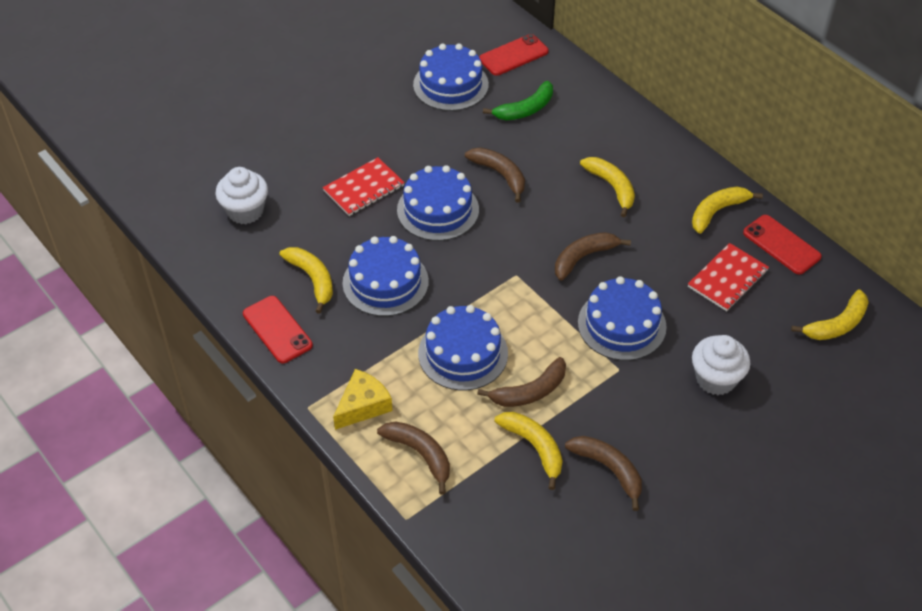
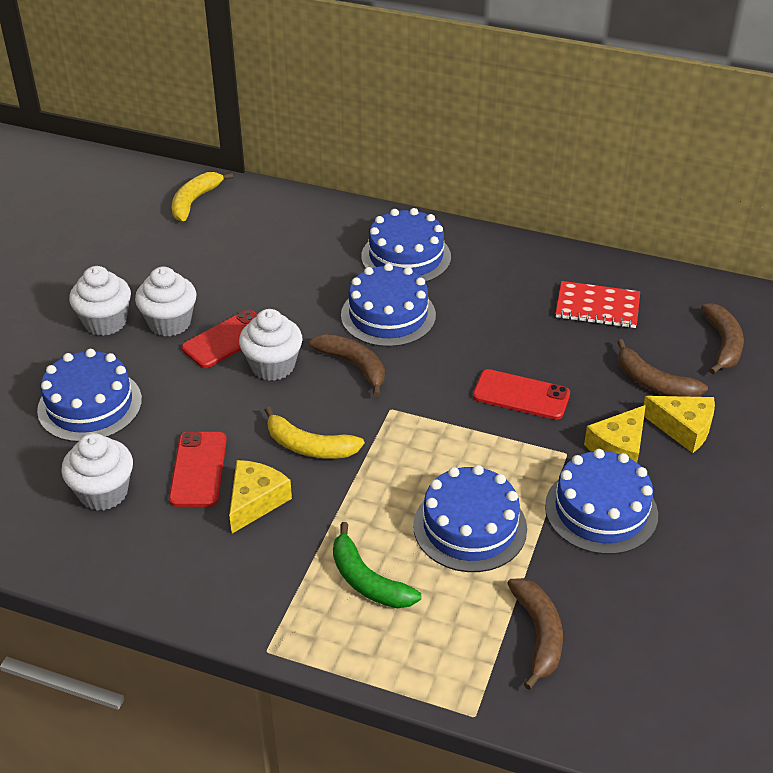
brown banana: 5 -> 4
red notebook: 2 -> 1
white cupcake: 2 -> 4
yellow banana: 5 -> 2
yellow cheese: 1 -> 3

